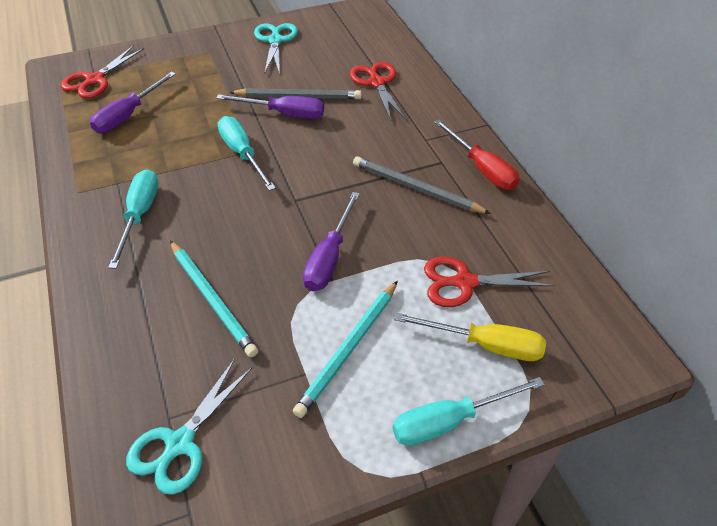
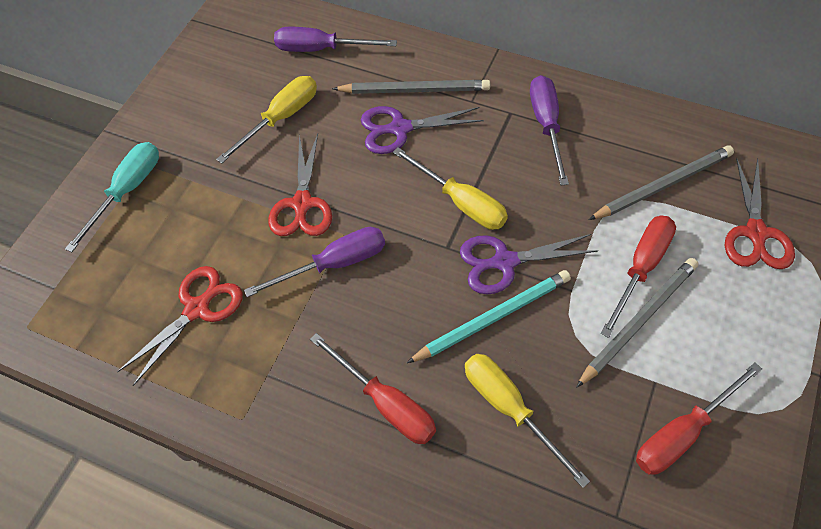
grey pencil: 2 -> 3
purple scissors: 0 -> 2
red screwdriver: 1 -> 3
turquoise pencil: 2 -> 1
turquoise scissors: 2 -> 0
turquoise screwdriver: 3 -> 1
yellow screwdriver: 1 -> 3

